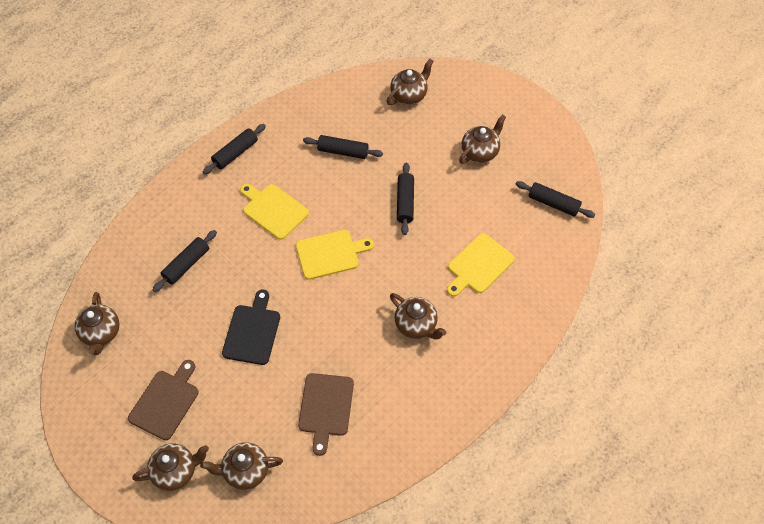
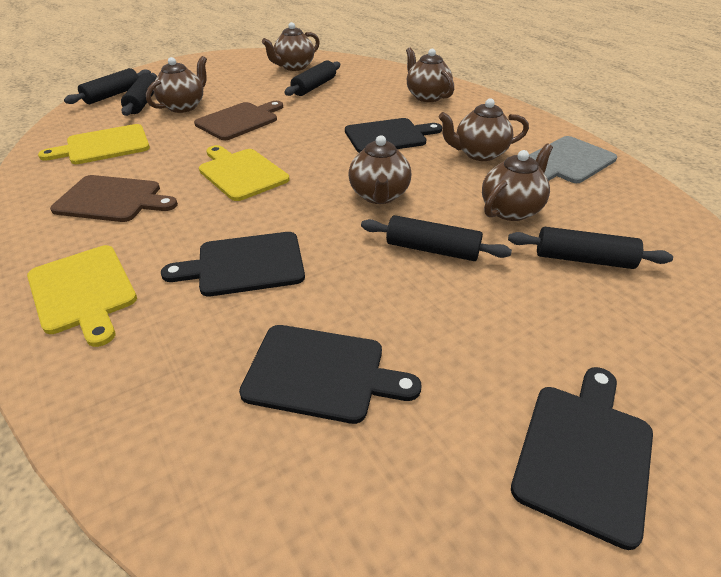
black cutting board: 1 -> 4
grey cutting board: 0 -> 1

